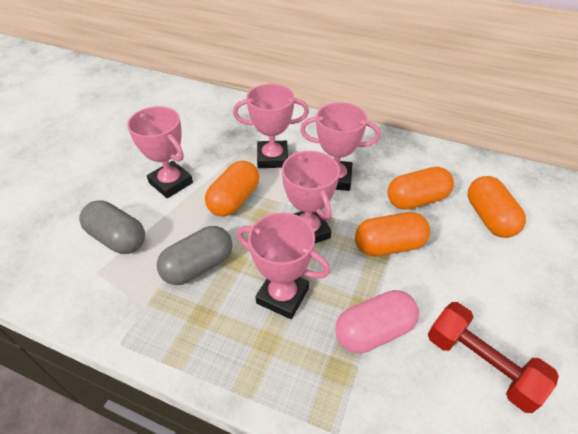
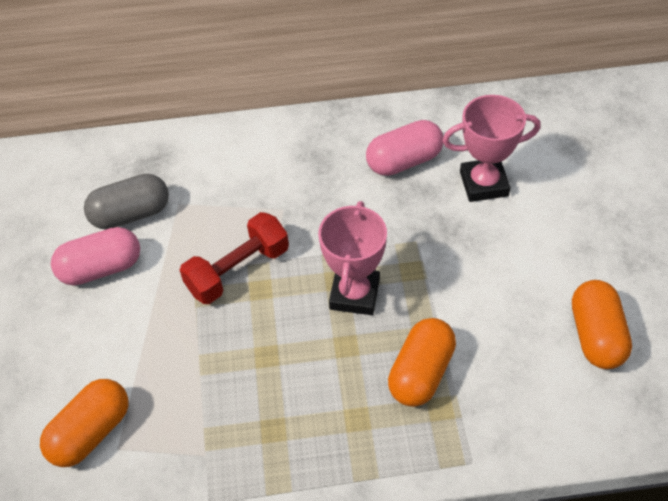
grey capsule: 2 -> 1
orange capsule: 4 -> 3
pink capsule: 1 -> 2
pink trophy: 5 -> 2

